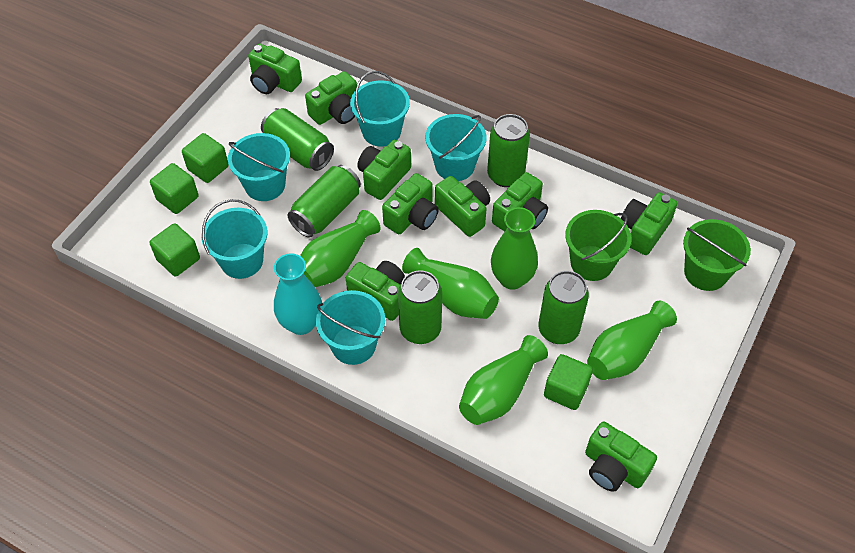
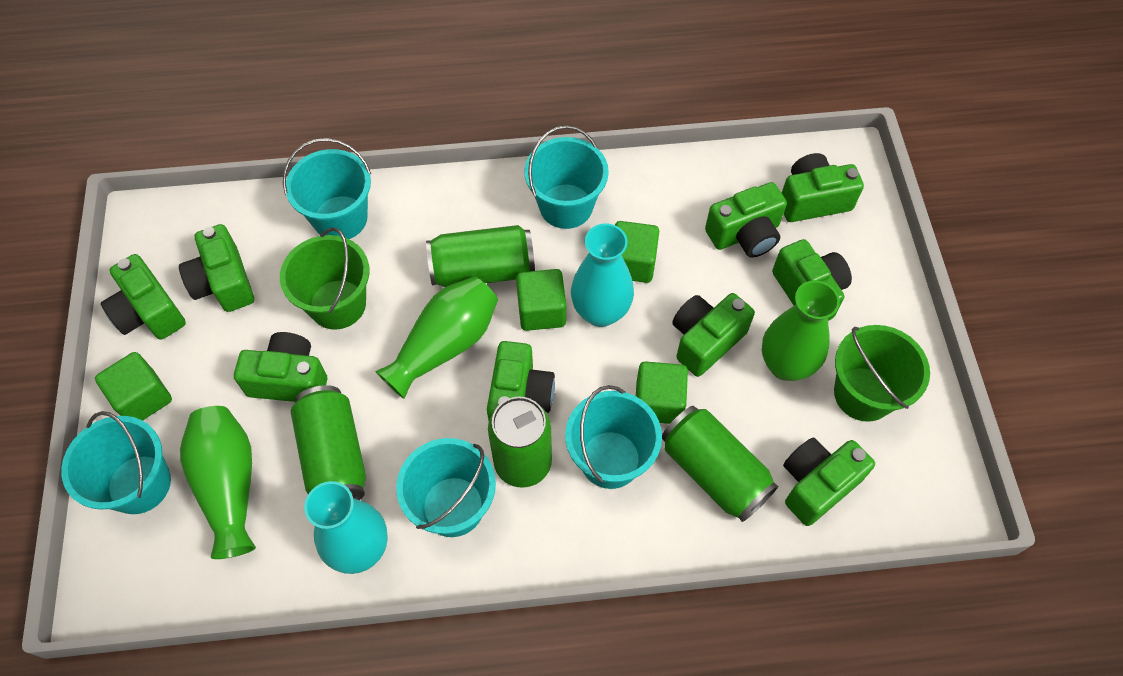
green can: 5 -> 4
green vase: 5 -> 3
turquoise vase: 1 -> 2

